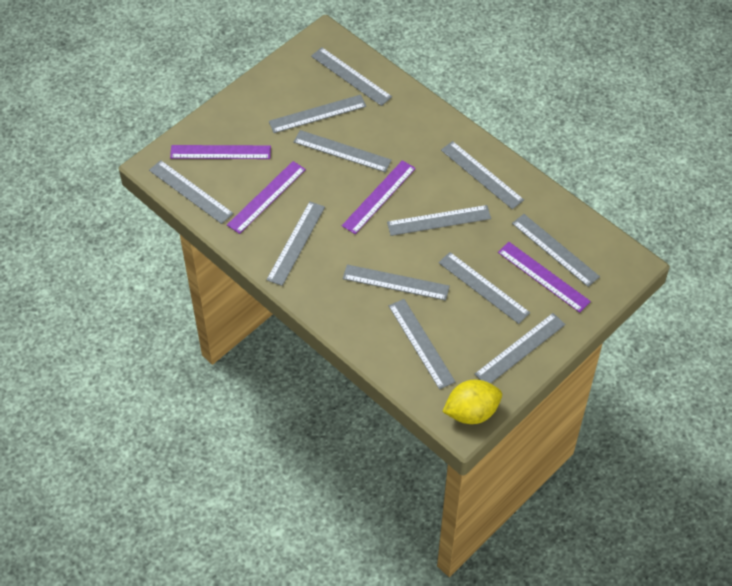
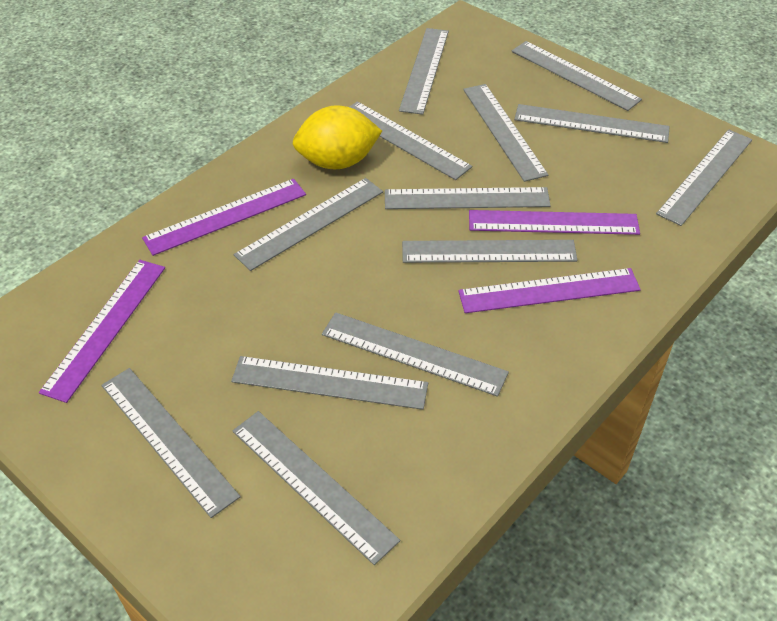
grey ruler: 12 -> 13

